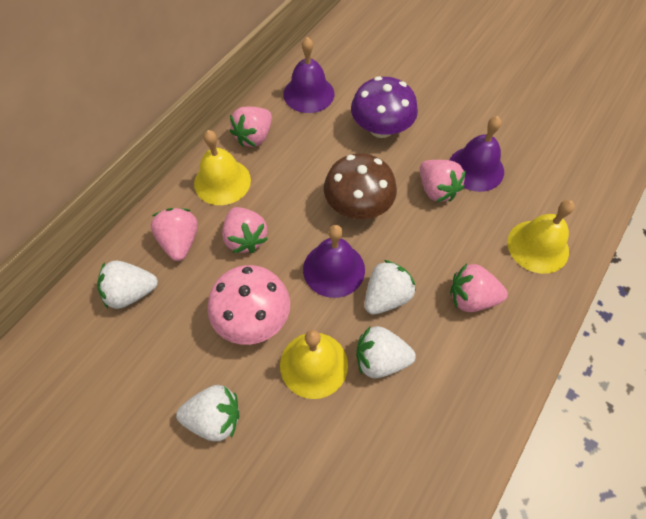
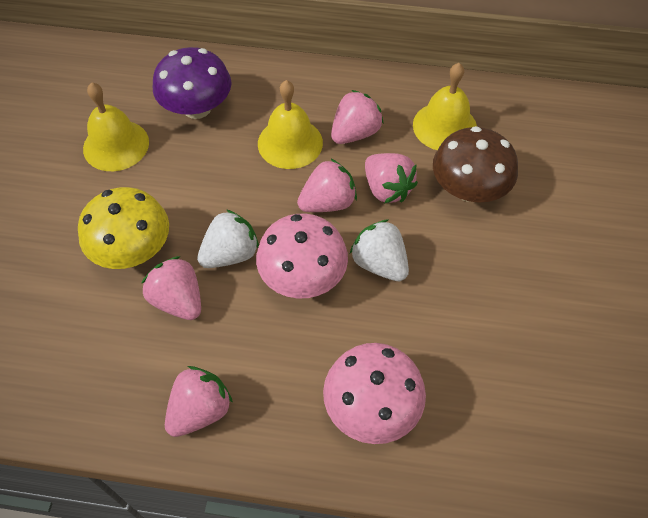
pink mushroom: 1 -> 2
purple bell: 3 -> 0
white strawberry: 4 -> 2
yellow mushroom: 0 -> 1

